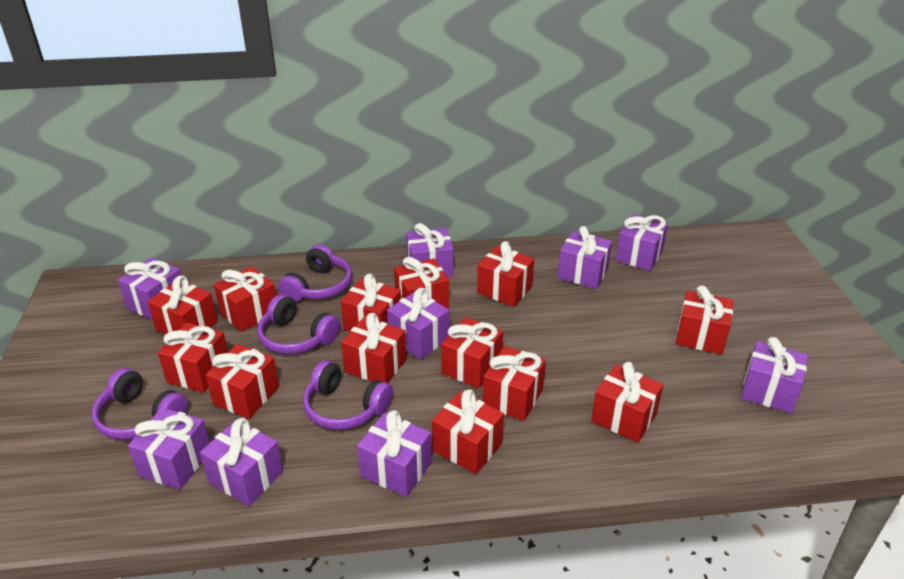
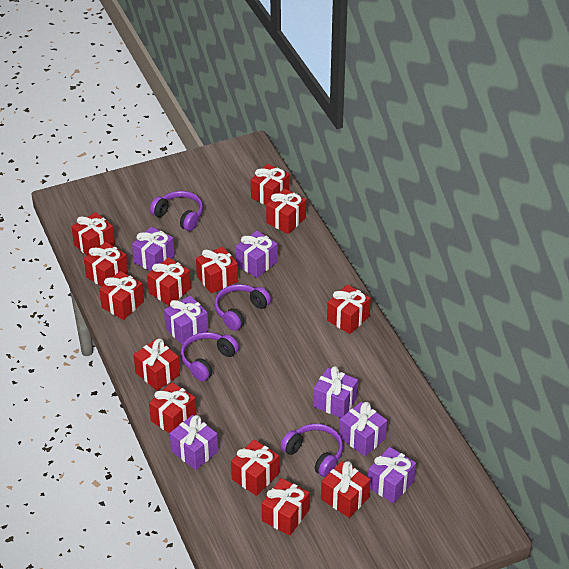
purple gift: 9 -> 7

